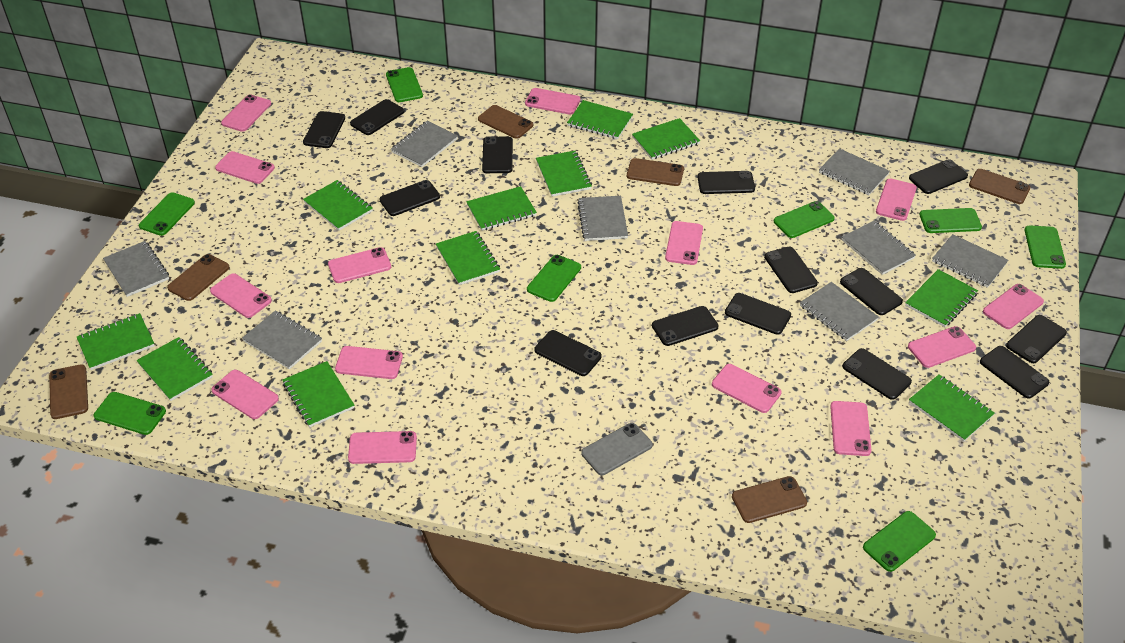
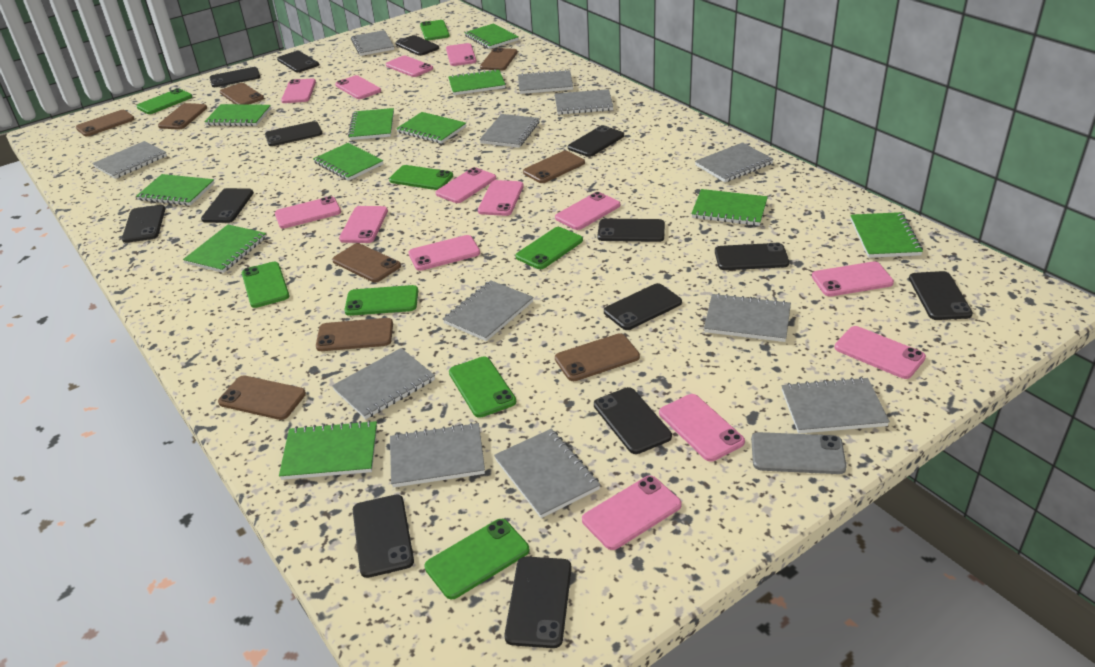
brown phone: 6 -> 9
grey notebook: 8 -> 12

